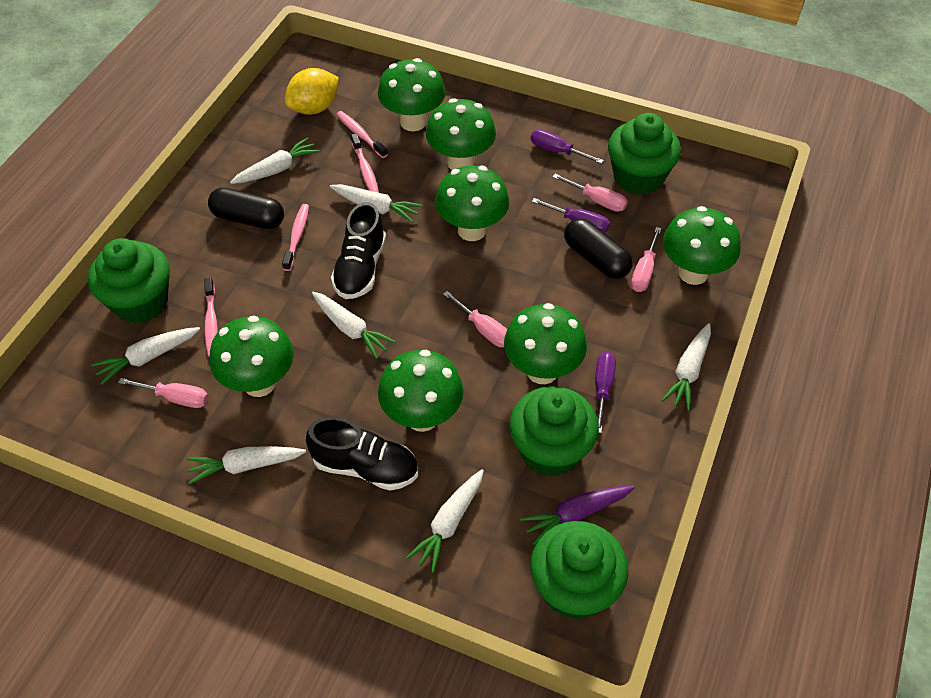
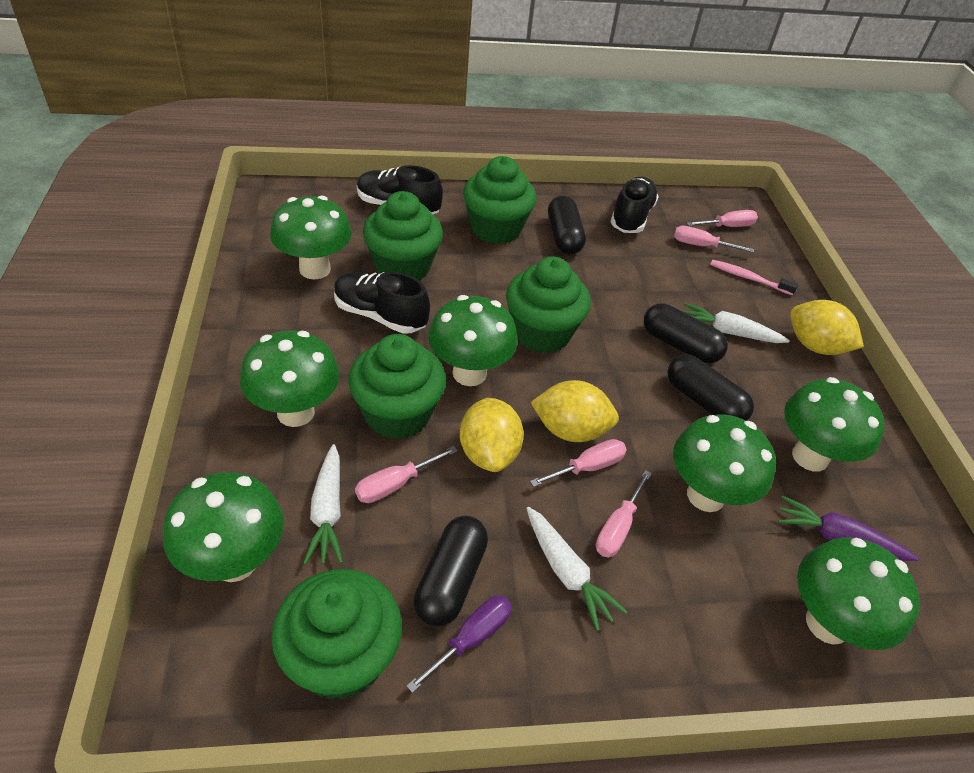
black capsule: 2 -> 4
black shoe: 2 -> 3
green cupcake: 4 -> 5
pink screwdriver: 4 -> 5
pink toothbrush: 4 -> 1
purple screwdriver: 3 -> 1
white carrot: 7 -> 3
yellow lemon: 1 -> 3

